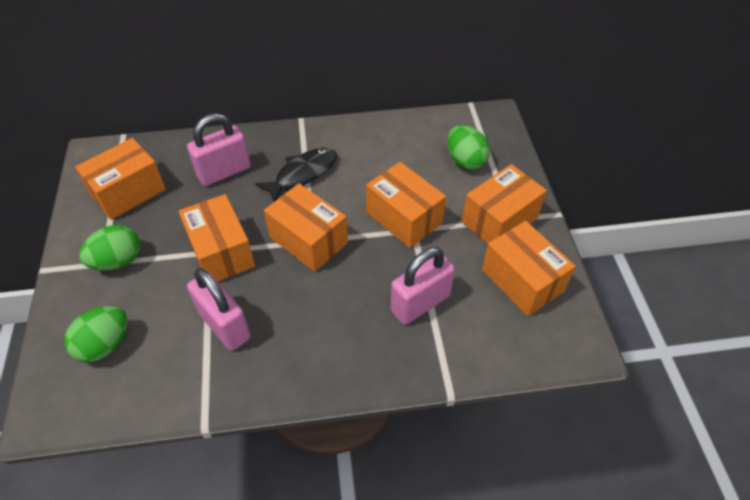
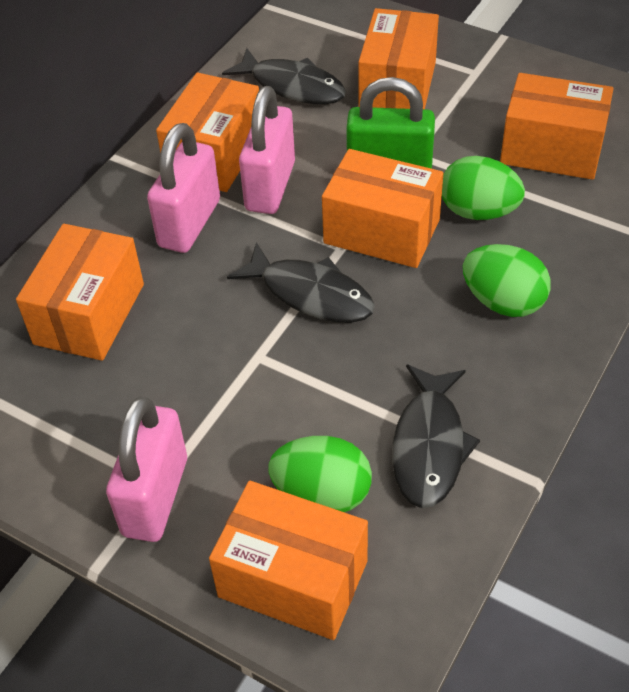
black fish: 1 -> 3
green padlock: 0 -> 1

